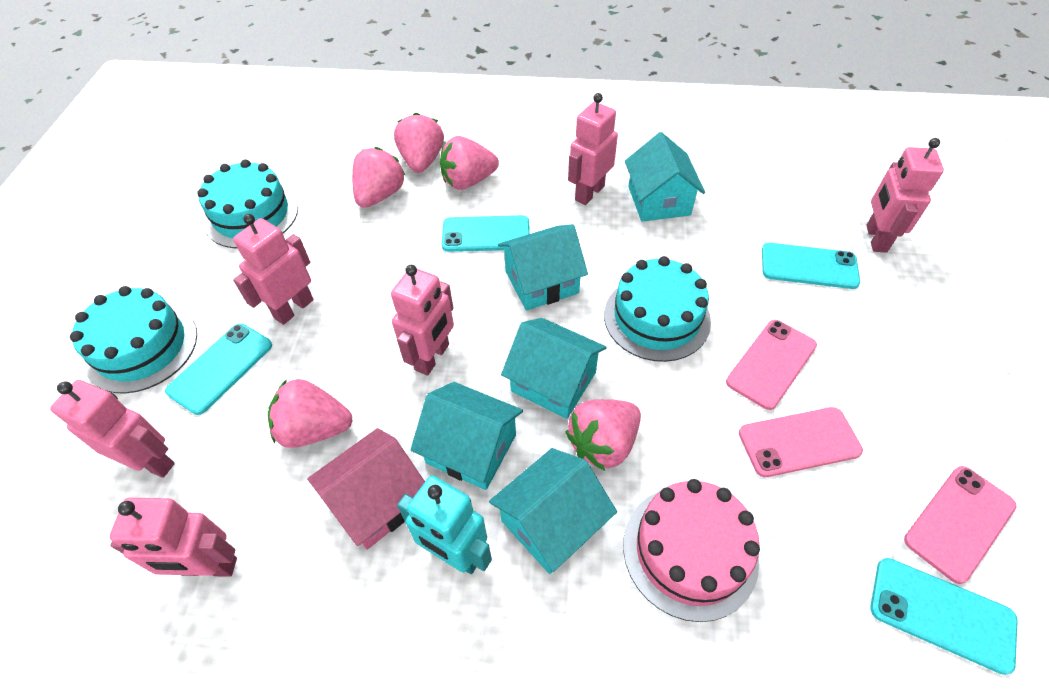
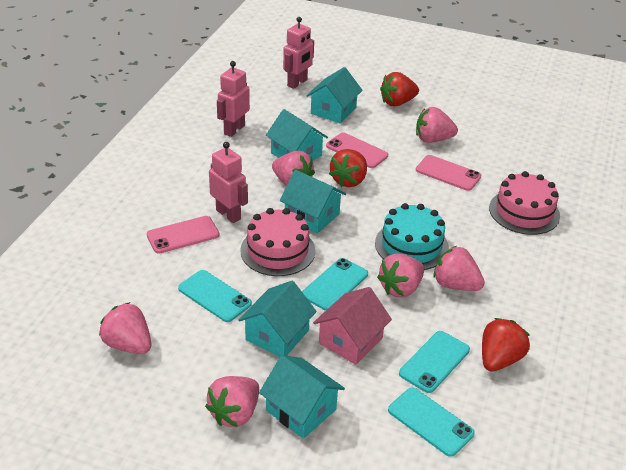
pink cake: 1 -> 2
pink robot: 6 -> 3
pink strawberry: 5 -> 6
red strawberry: 0 -> 3
turquoise cake: 3 -> 1
turquoise robot: 1 -> 0

